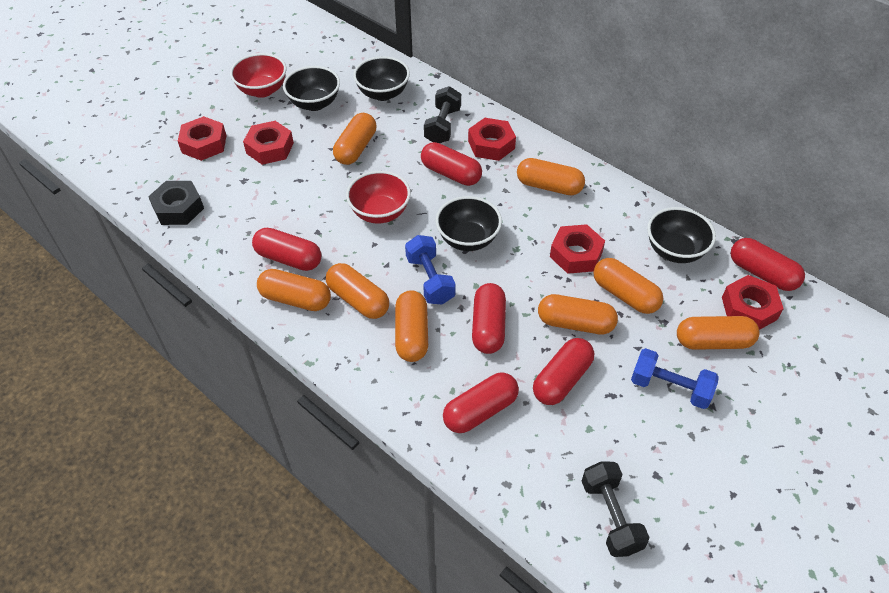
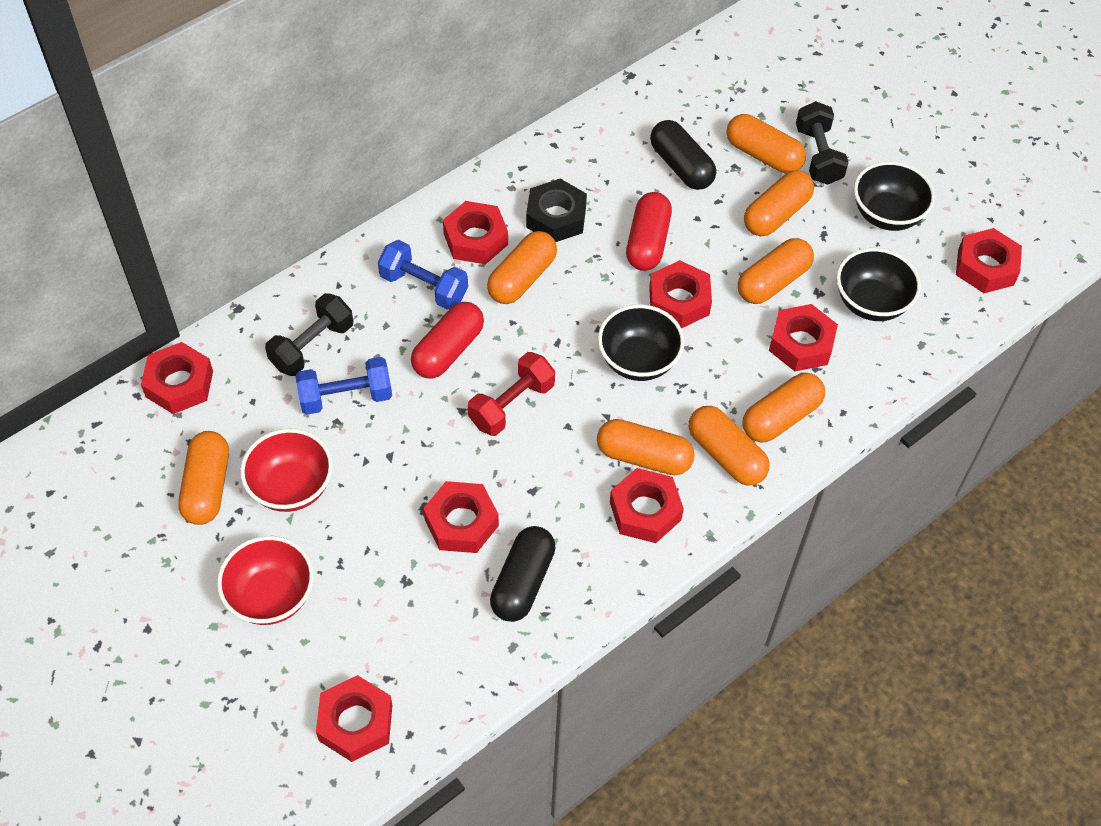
black bowl: 4 -> 3
black capsule: 0 -> 2
red capsule: 6 -> 2
red dumbbell: 0 -> 1
red nut: 5 -> 8

